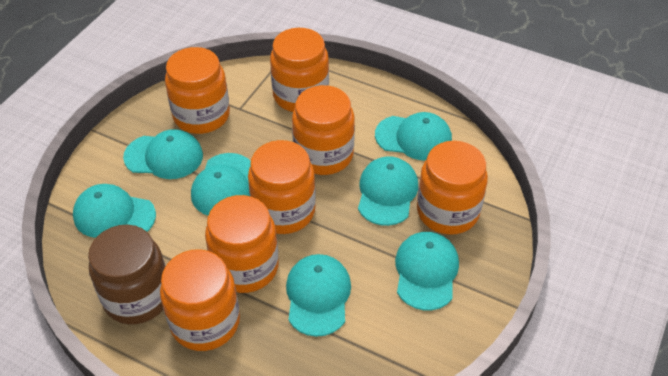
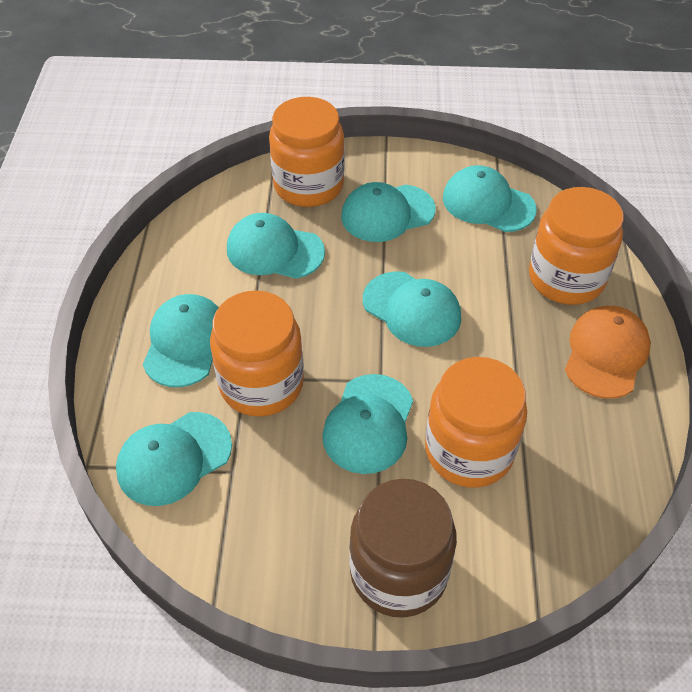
orange cap: 0 -> 1
orange jar: 7 -> 4

